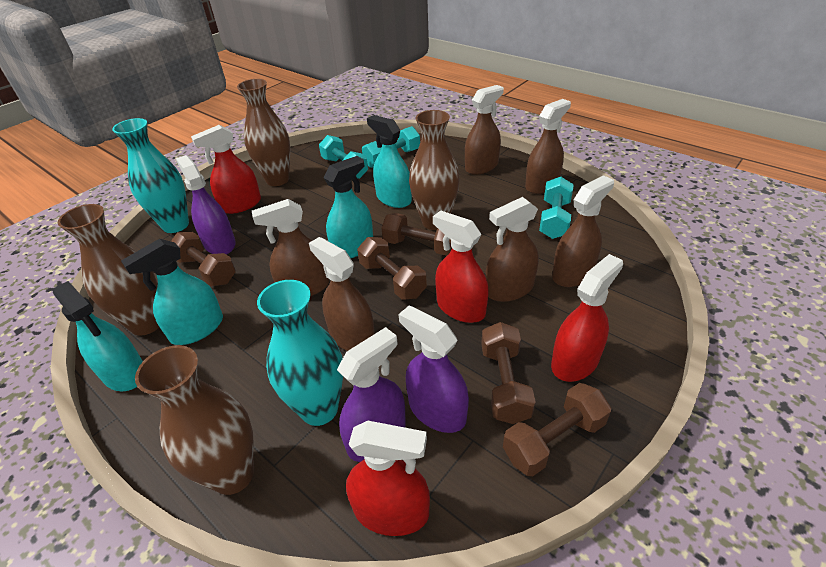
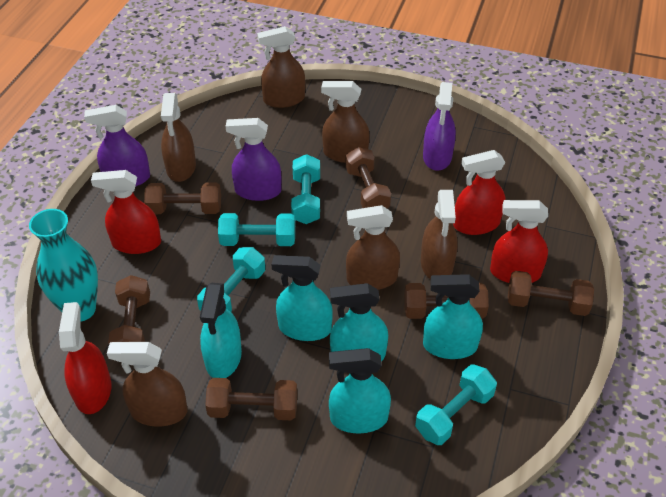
brown dumbbell: 5 -> 6
brown vase: 4 -> 0
turquoise dumbbell: 3 -> 4
turquoise spray bottle: 4 -> 5
turquoise vase: 2 -> 1

